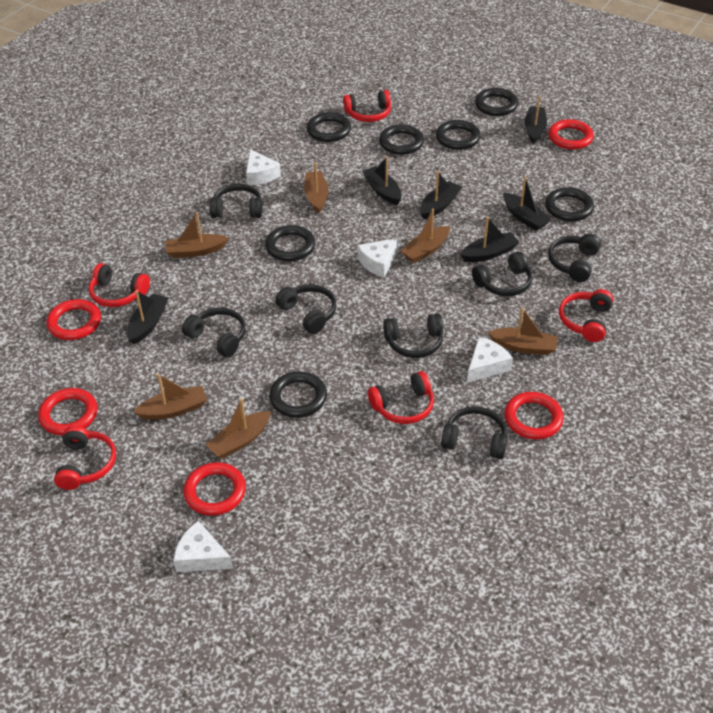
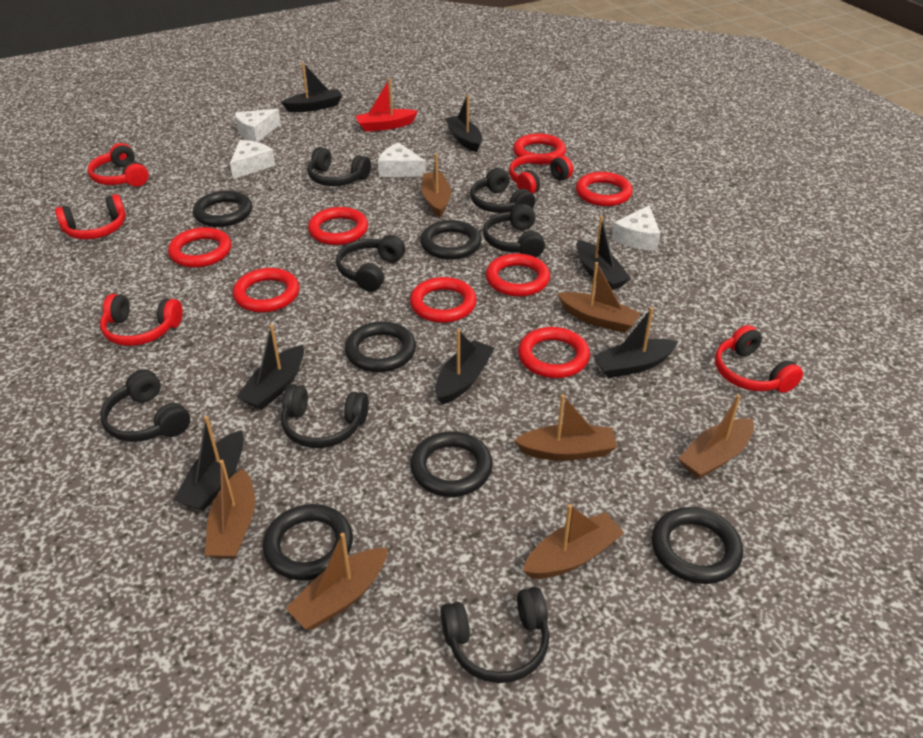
black boat: 6 -> 7
black ring: 7 -> 6
brown boat: 6 -> 7
red boat: 0 -> 1
red ring: 5 -> 8

